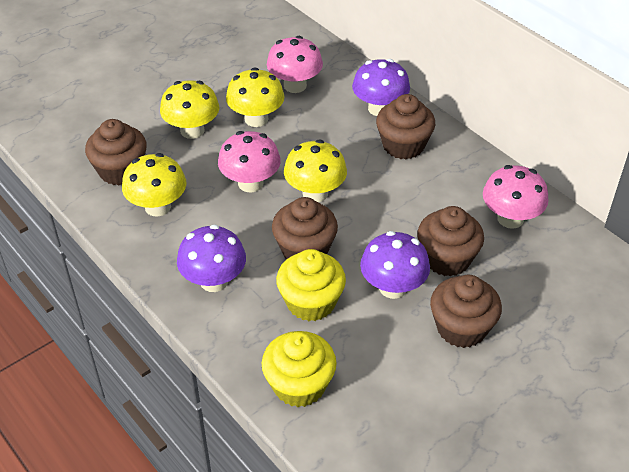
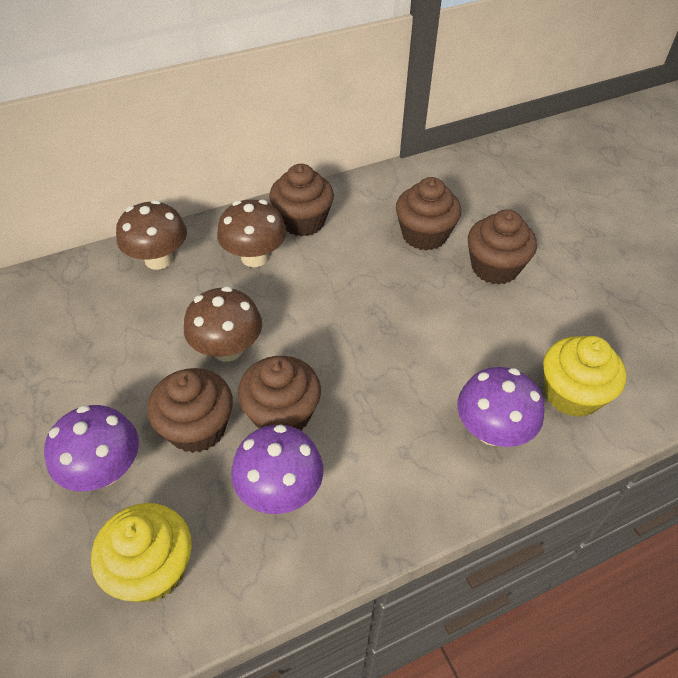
brown mushroom: 0 -> 3
pink mushroom: 3 -> 0
yellow mushroom: 4 -> 0

